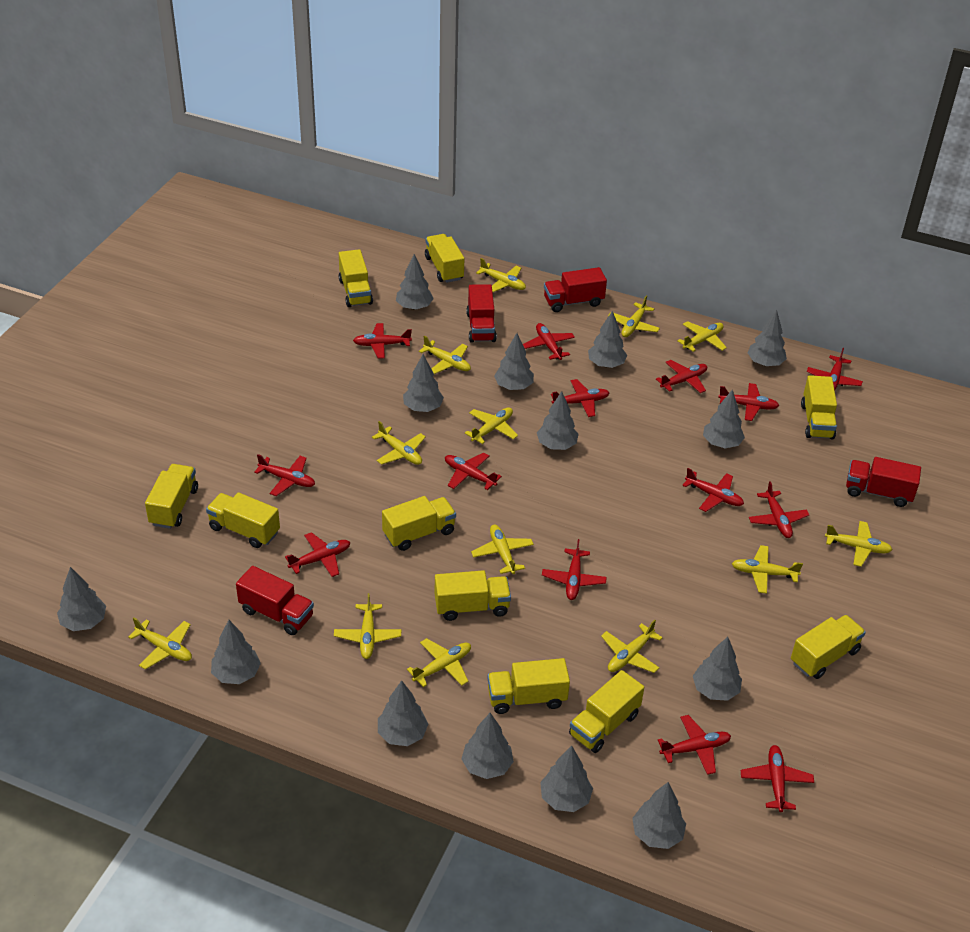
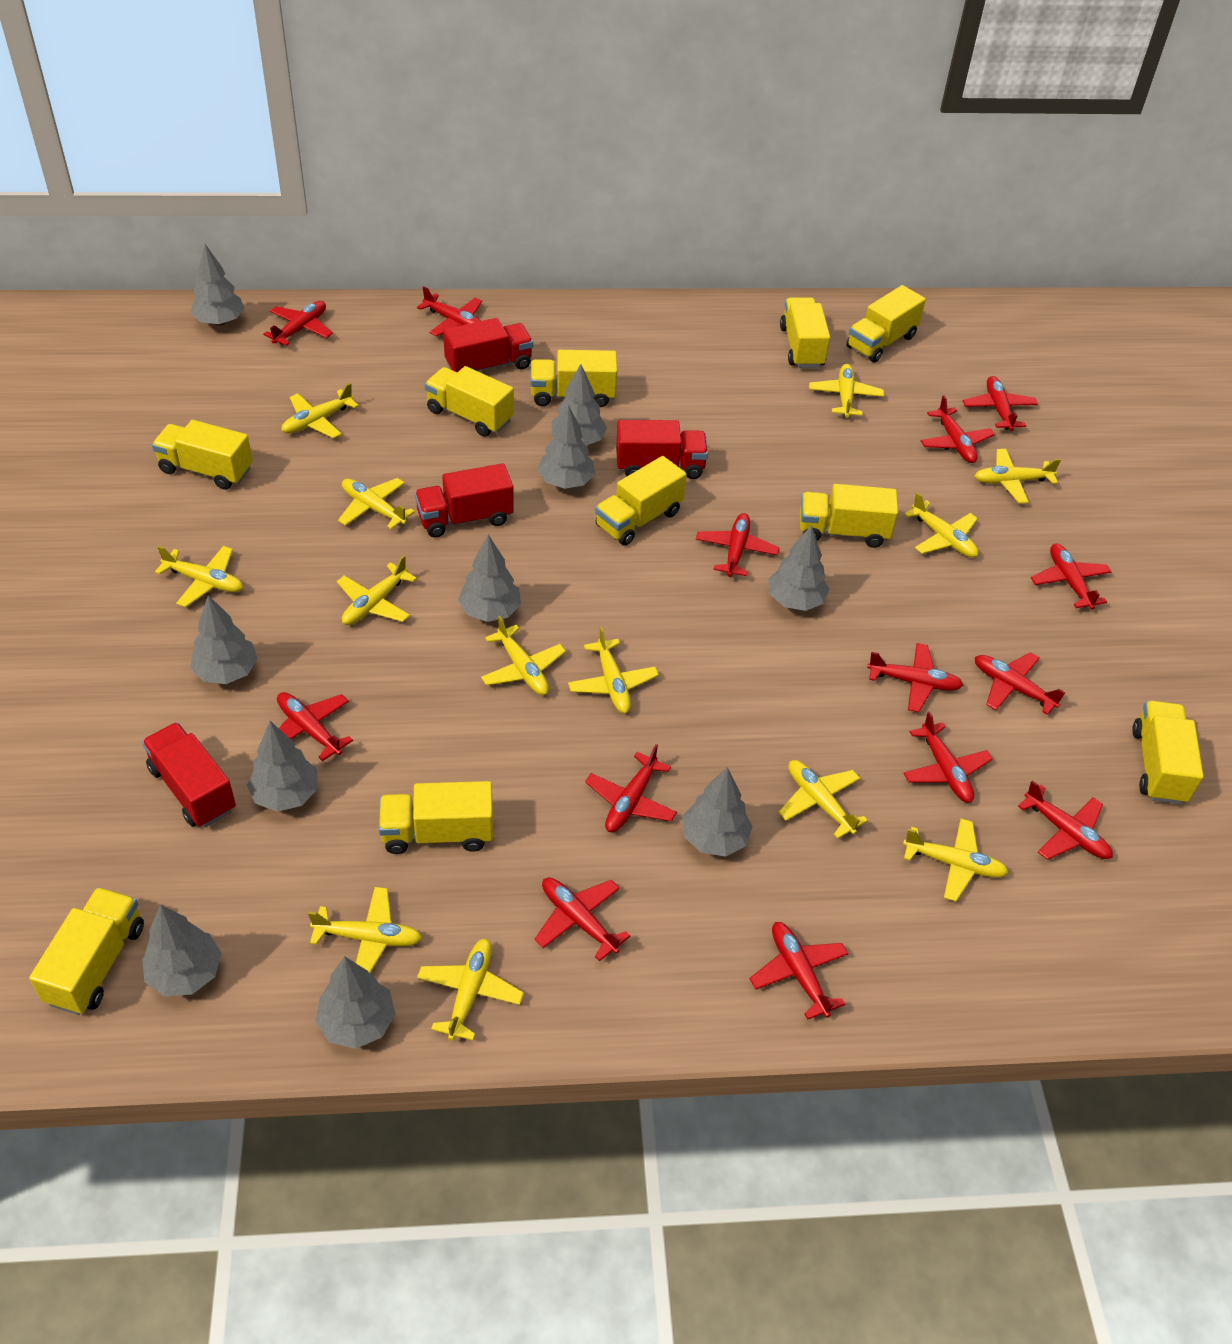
grey tree: 14 -> 10

